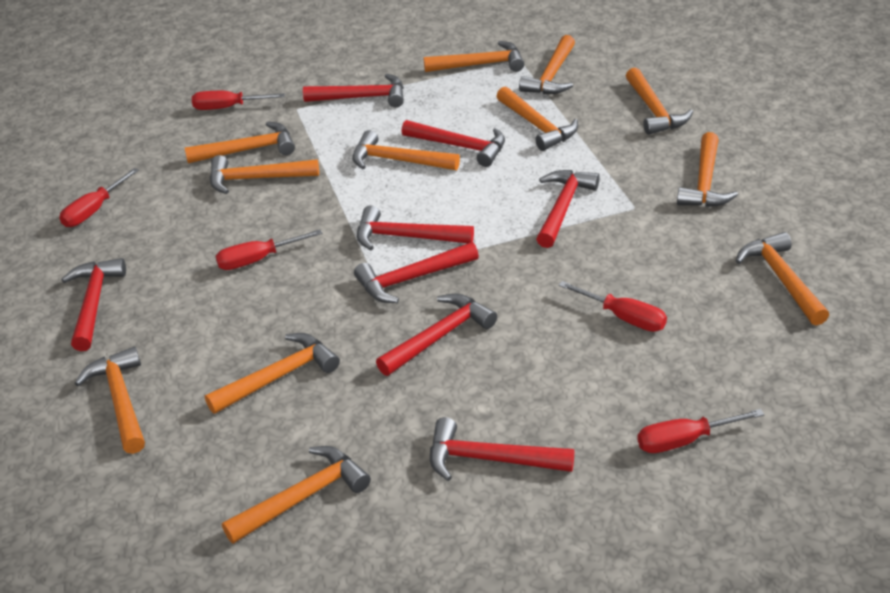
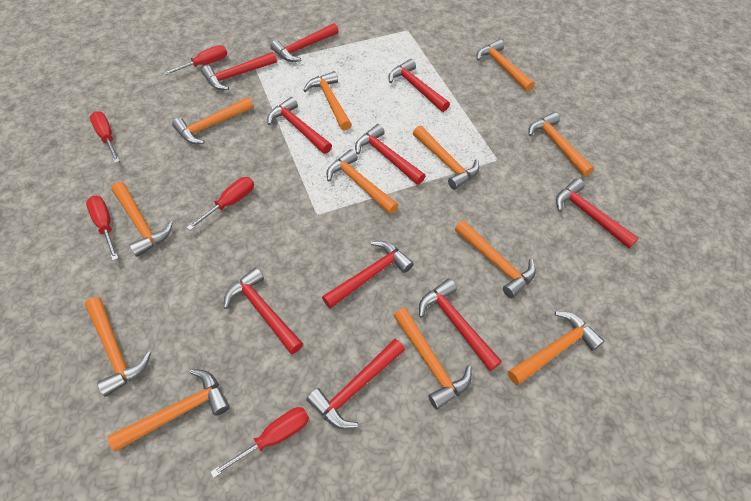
red hammer: 8 -> 10

